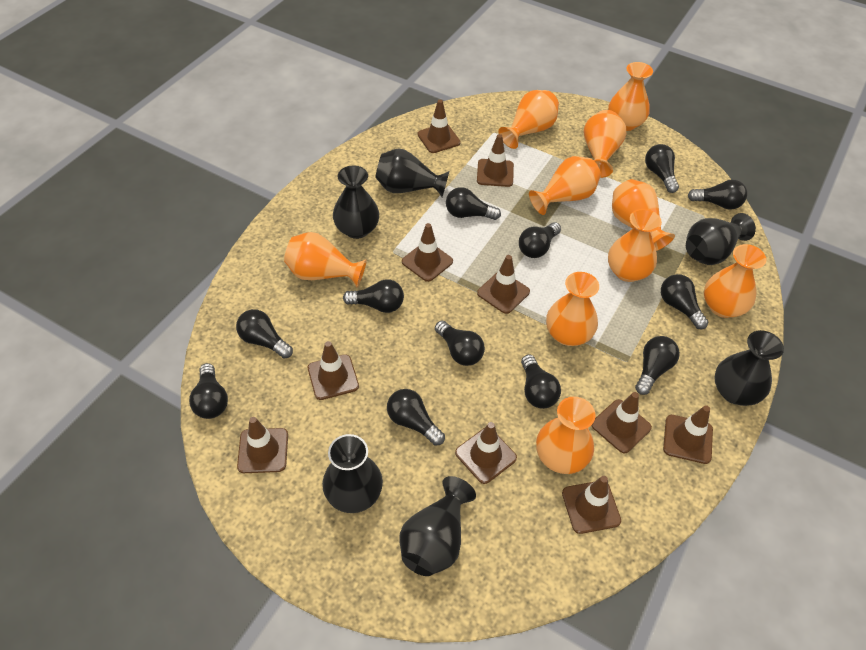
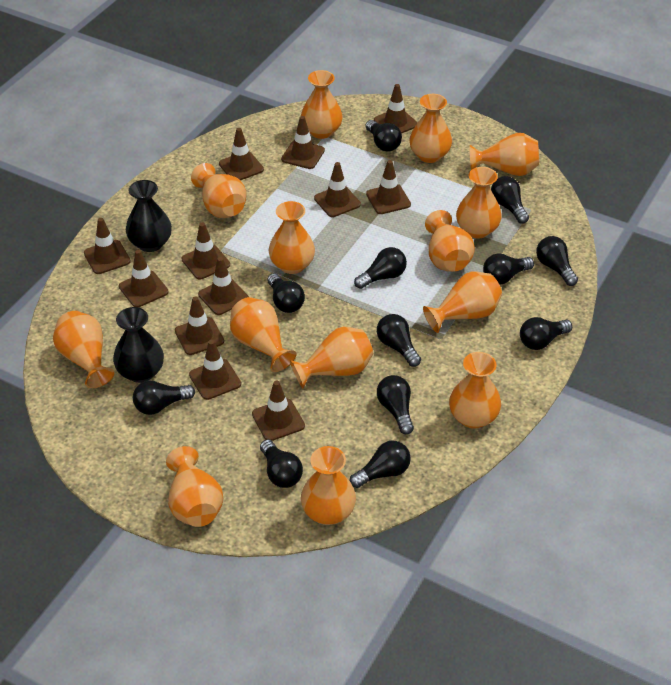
black vase: 6 -> 2
brown traffic cone: 10 -> 12
orange vase: 10 -> 14

